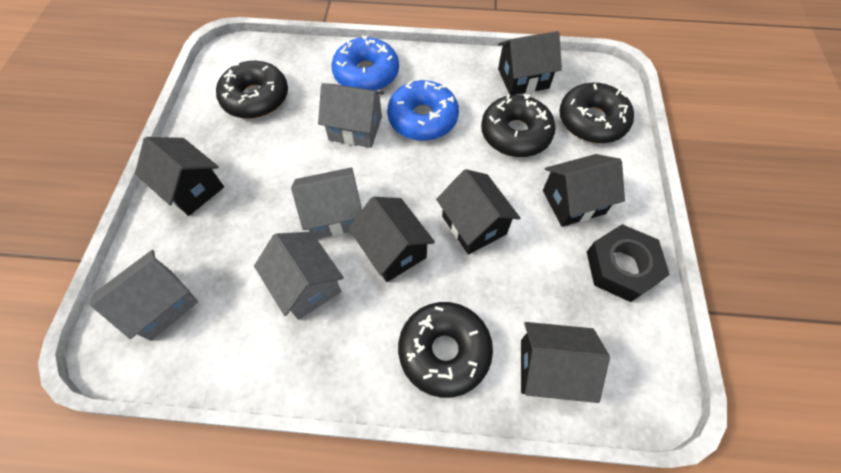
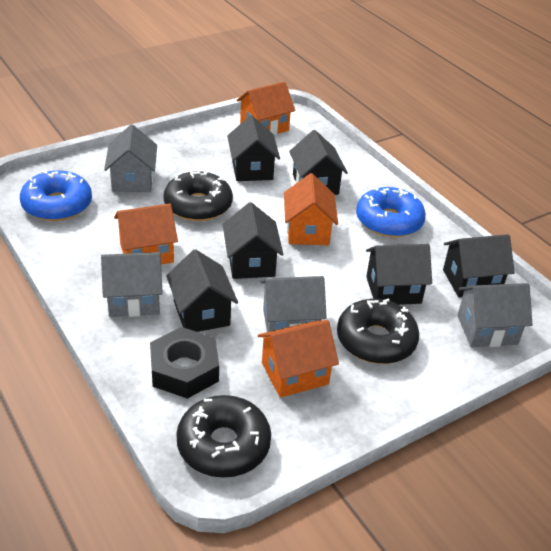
black donut: 4 -> 3
orange house: 0 -> 4

